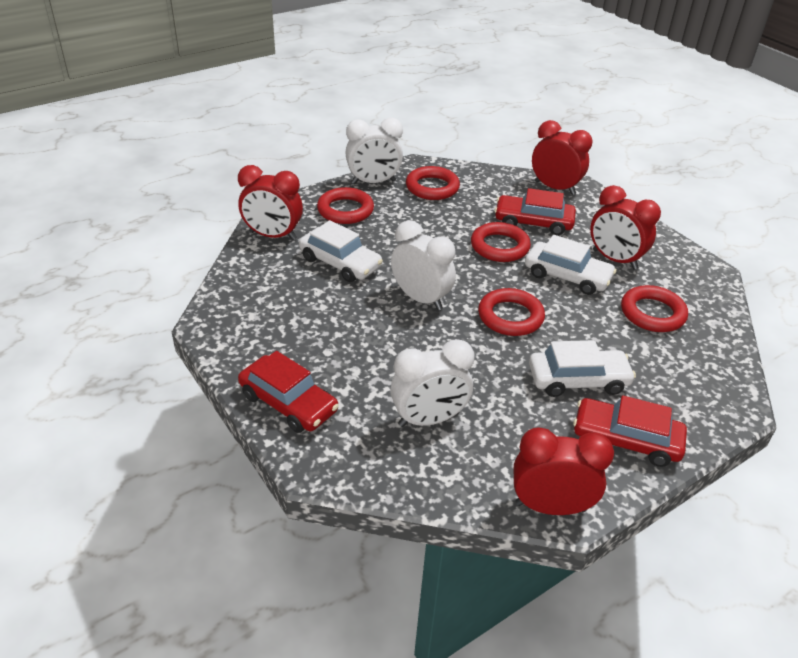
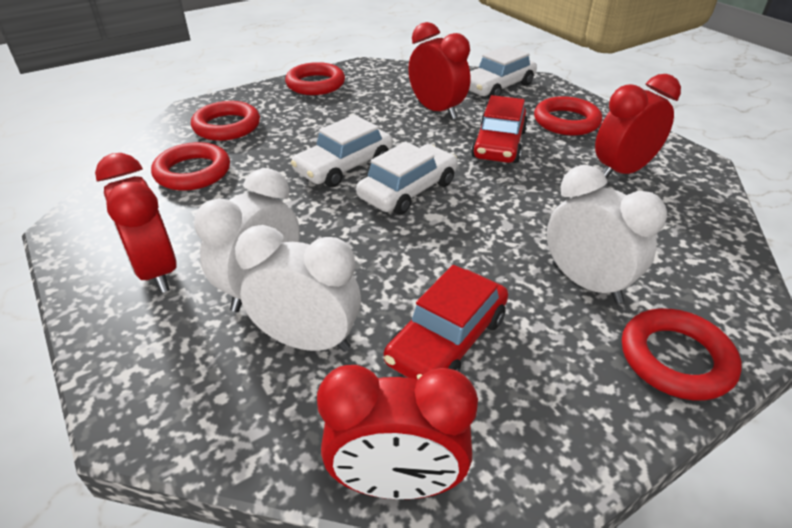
red car: 3 -> 2

